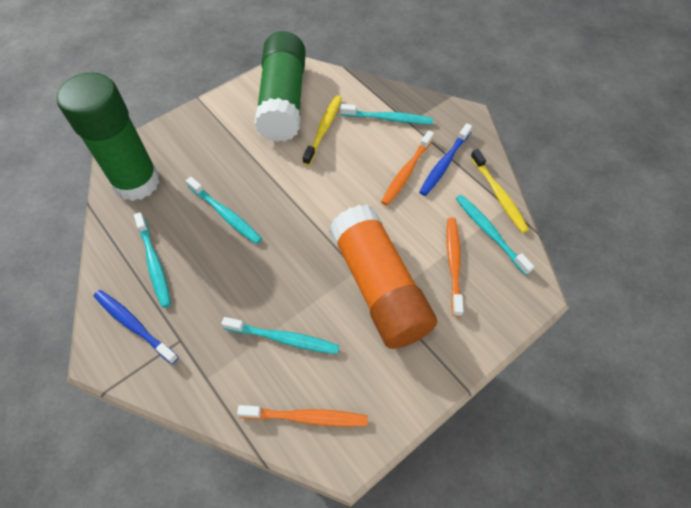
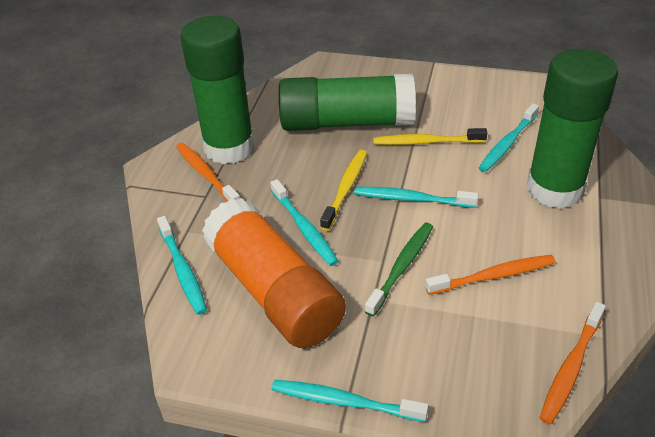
blue toothbrush: 2 -> 0
green glue stick: 2 -> 3
green toothbrush: 0 -> 1

